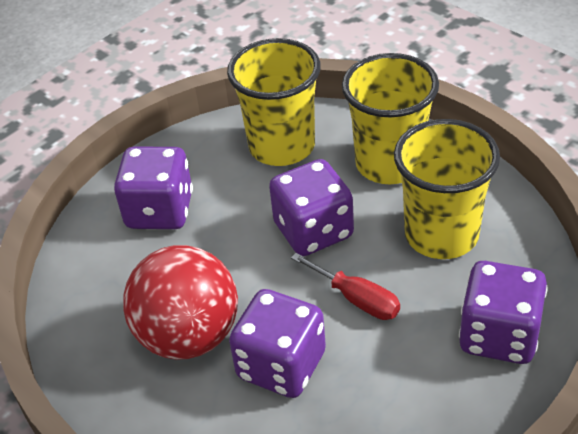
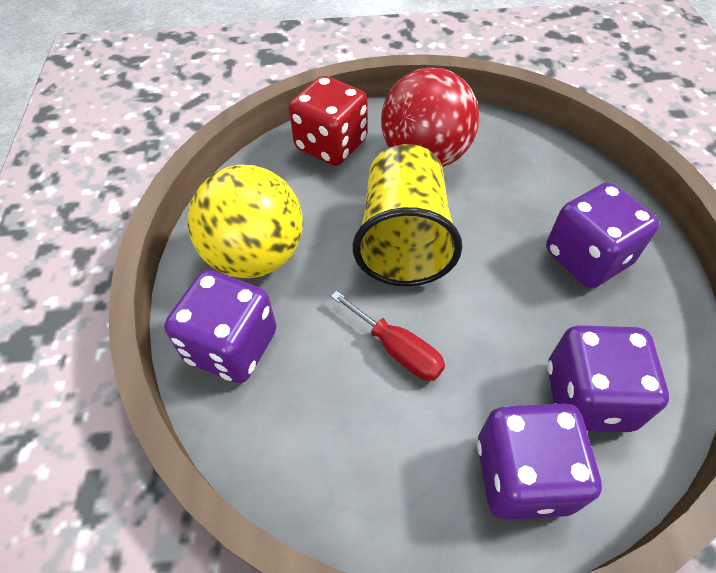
red dice: 0 -> 1
yellow ball: 0 -> 1
yellow cup: 3 -> 1

